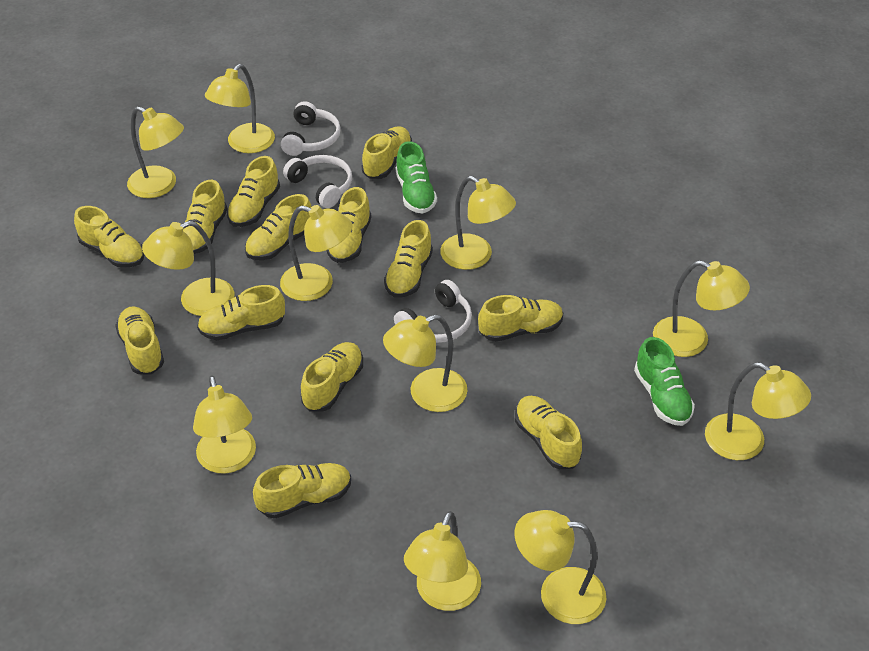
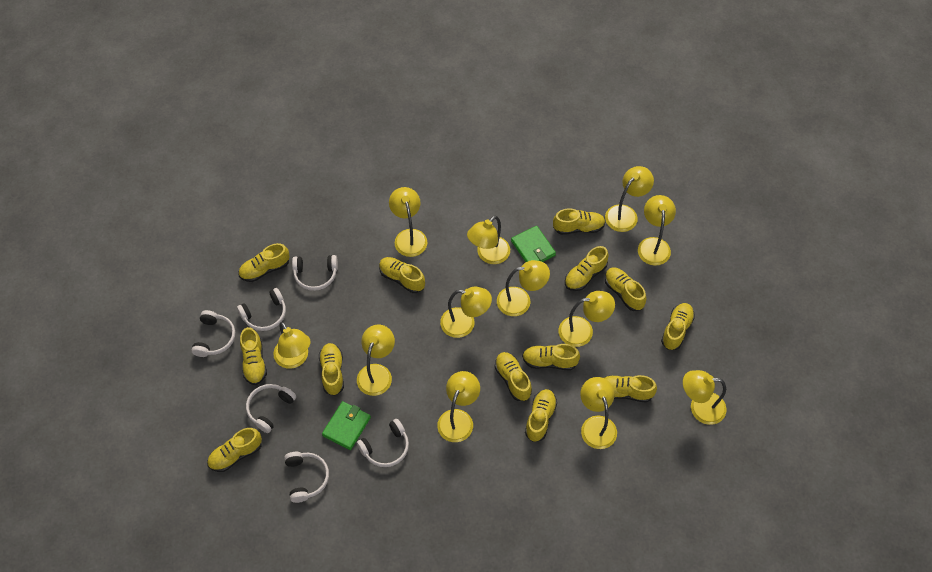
green shoe: 2 -> 0
green wallet: 0 -> 2
white headphones: 3 -> 6
yellow lamp: 11 -> 12

